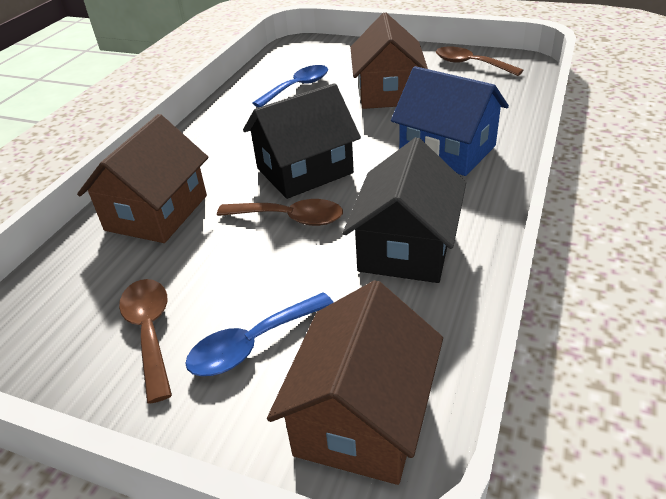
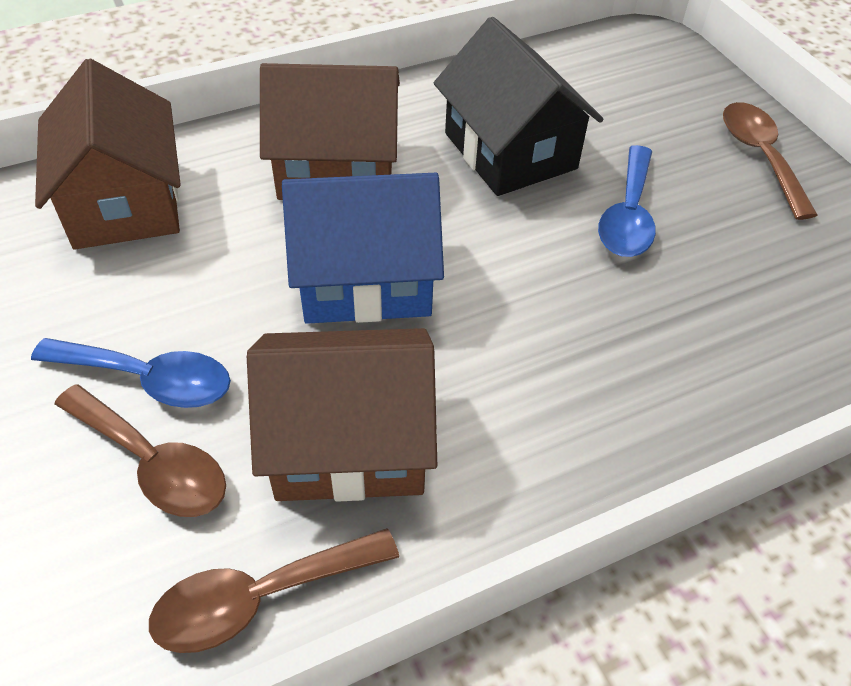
black house: 2 -> 1

